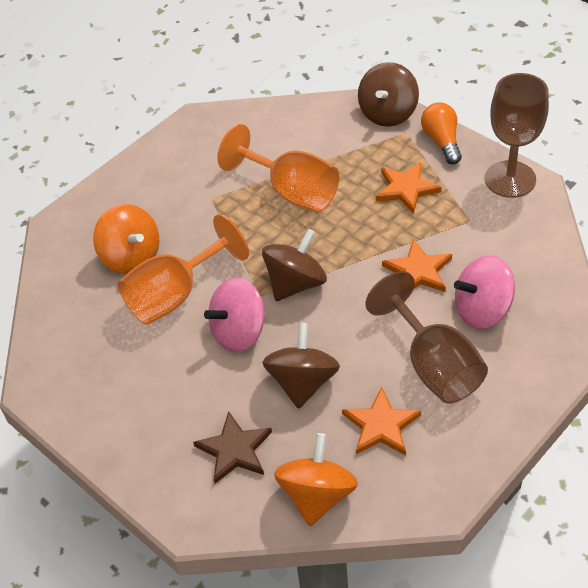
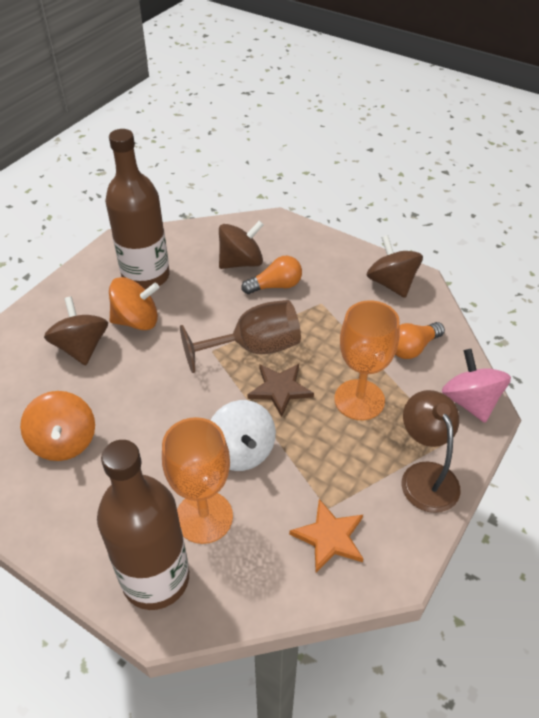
brown bottle: 0 -> 2
brown goblet: 2 -> 1
brown lamp: 0 -> 1
orange light bulb: 1 -> 2
orange star: 3 -> 1
pink spinning top: 2 -> 1
white spinning top: 0 -> 1

